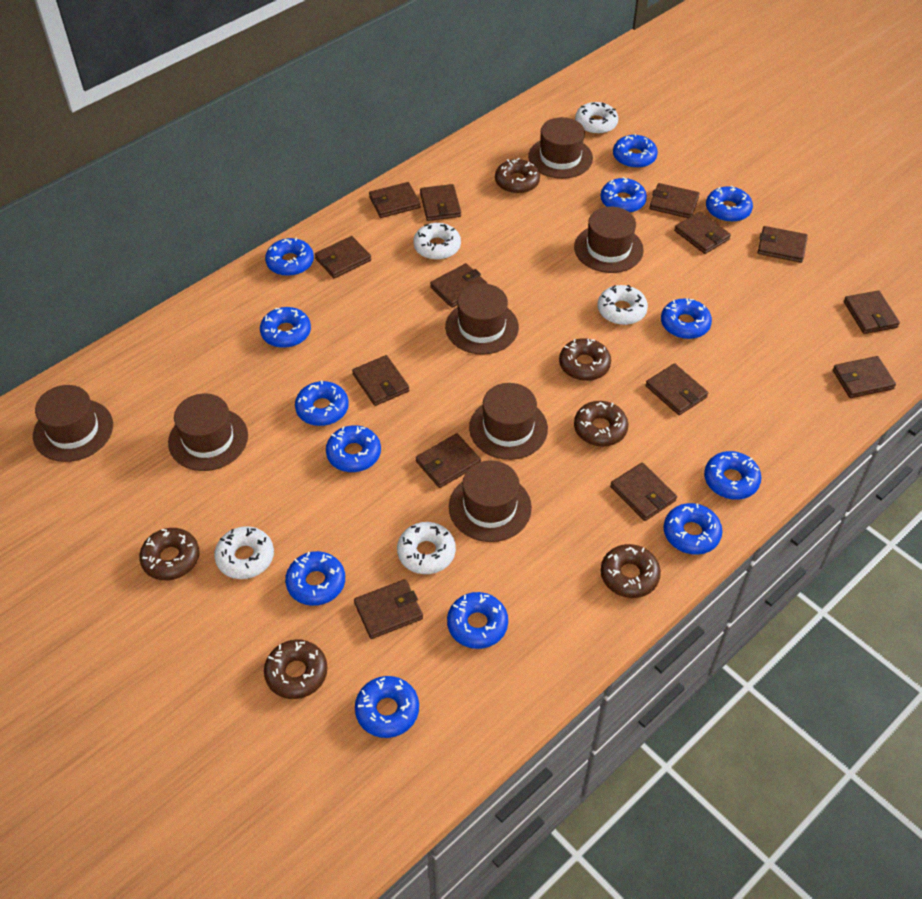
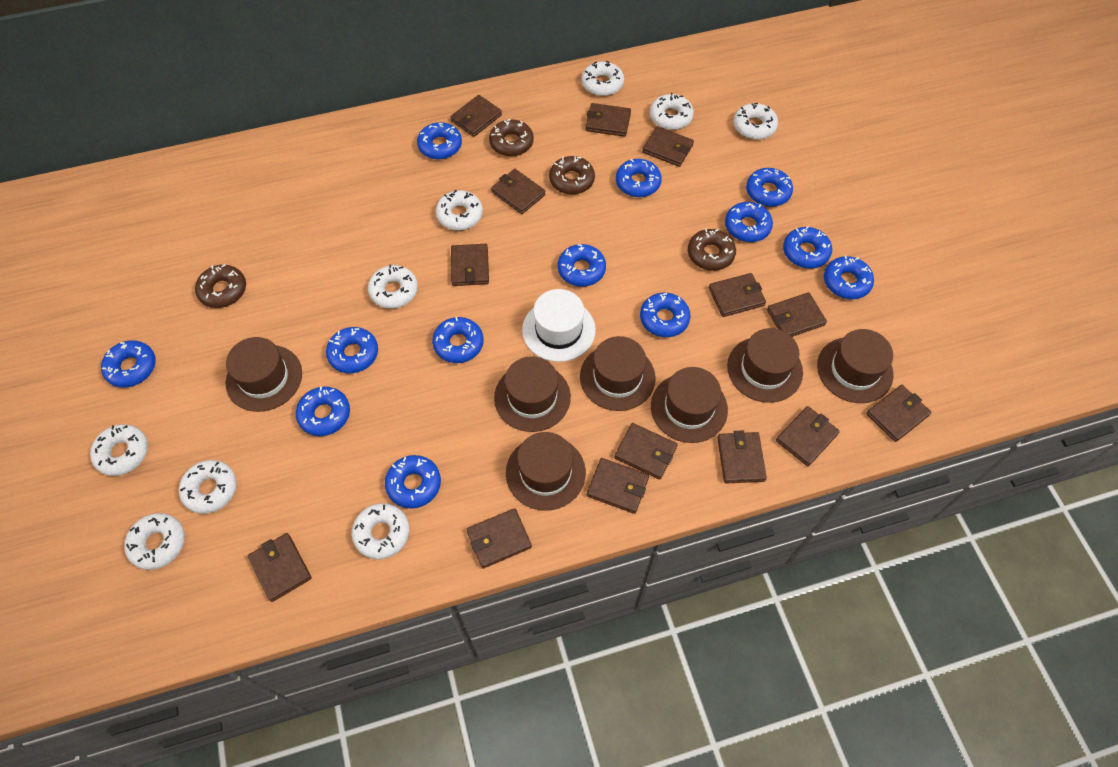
brown donut: 6 -> 4
white donut: 5 -> 9
white hat: 0 -> 1

